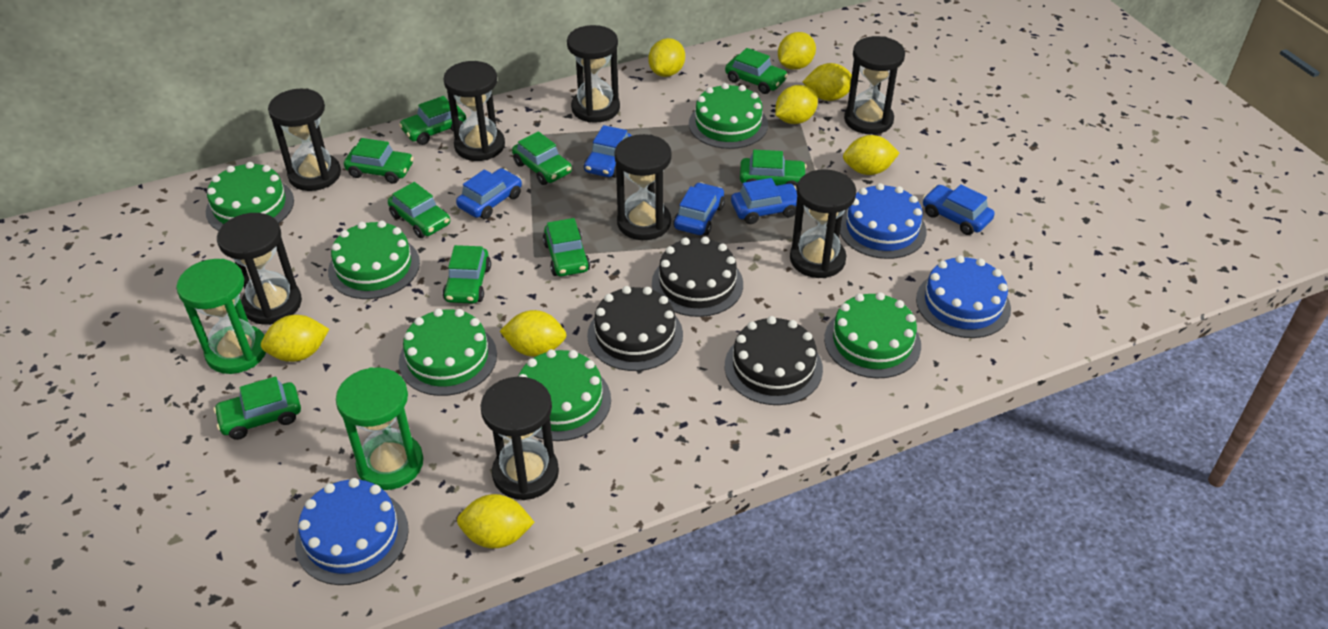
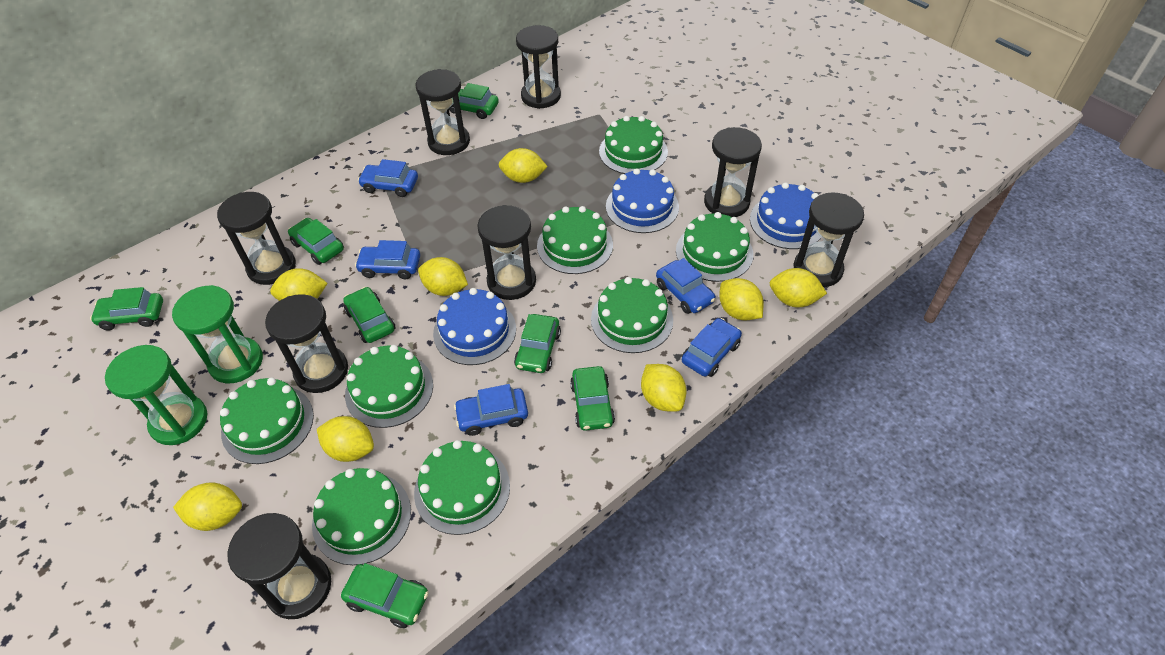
black cake: 3 -> 0
green cake: 6 -> 8
green car: 9 -> 7

